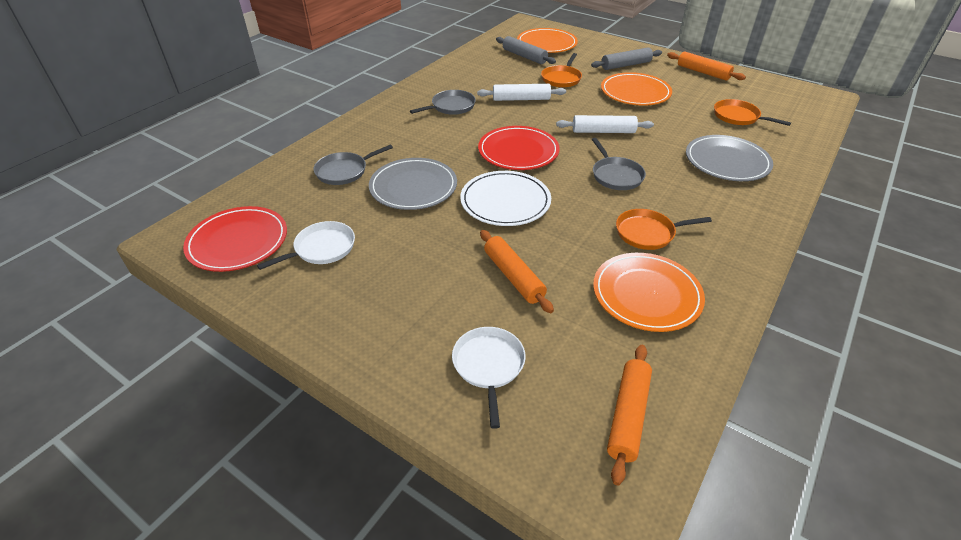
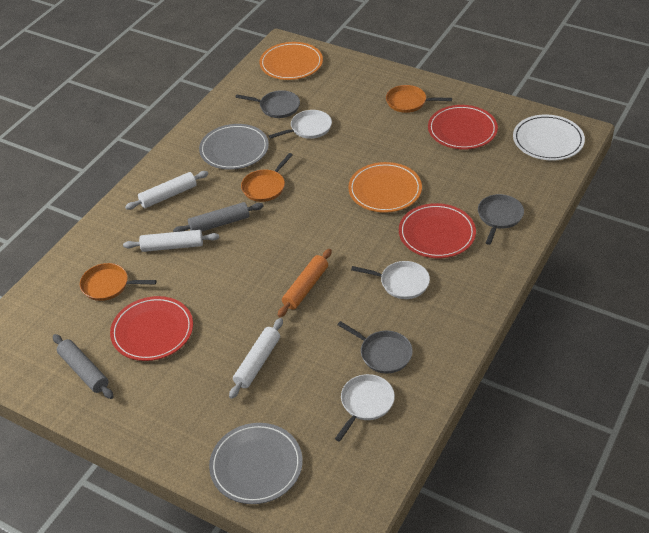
orange plate: 3 -> 2
orange rolling pin: 3 -> 1
red plate: 2 -> 3
white pan: 2 -> 3
white rolling pin: 2 -> 3

